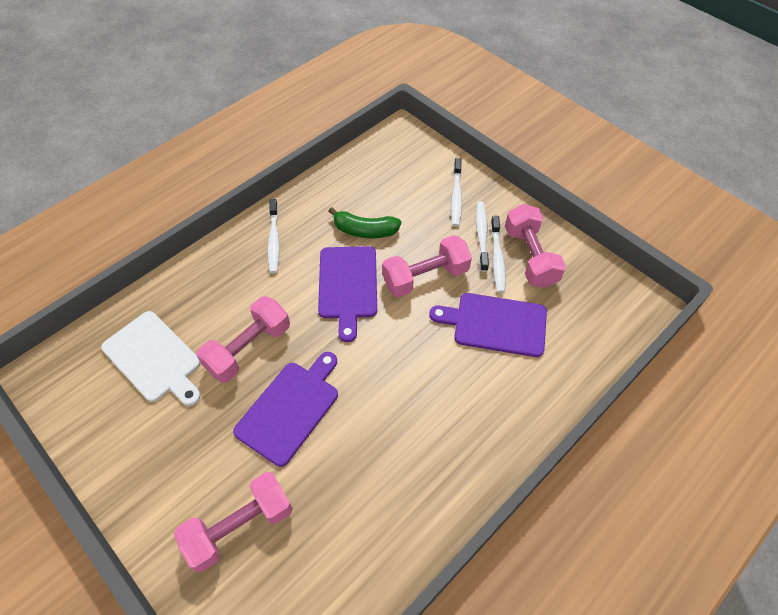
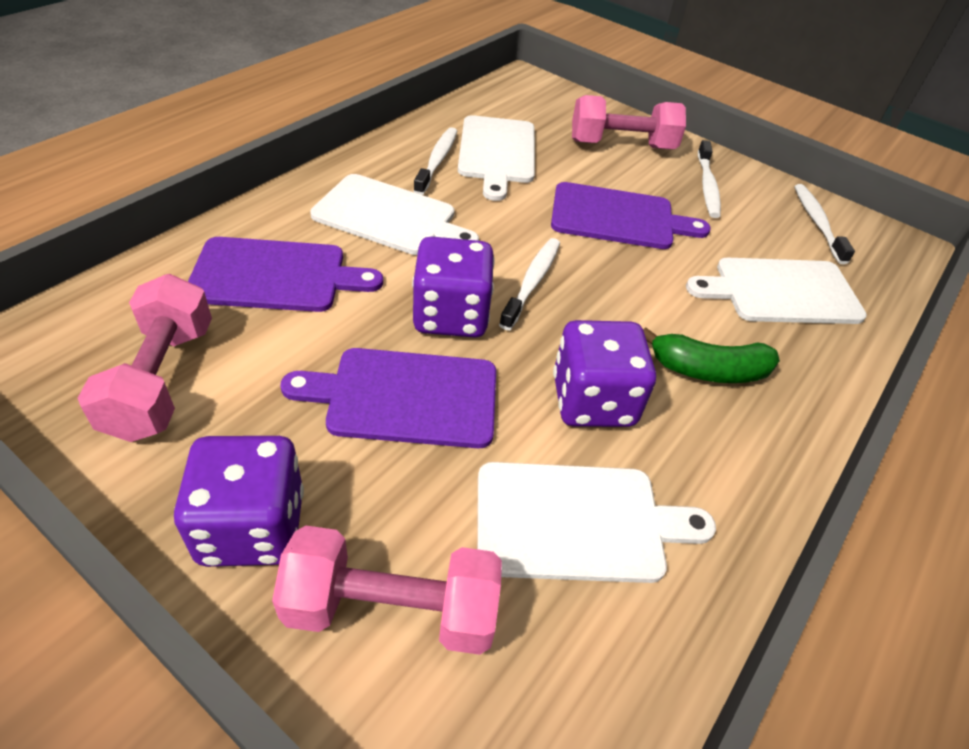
pink dumbbell: 4 -> 3
purple dice: 0 -> 3
white cutting board: 1 -> 4

